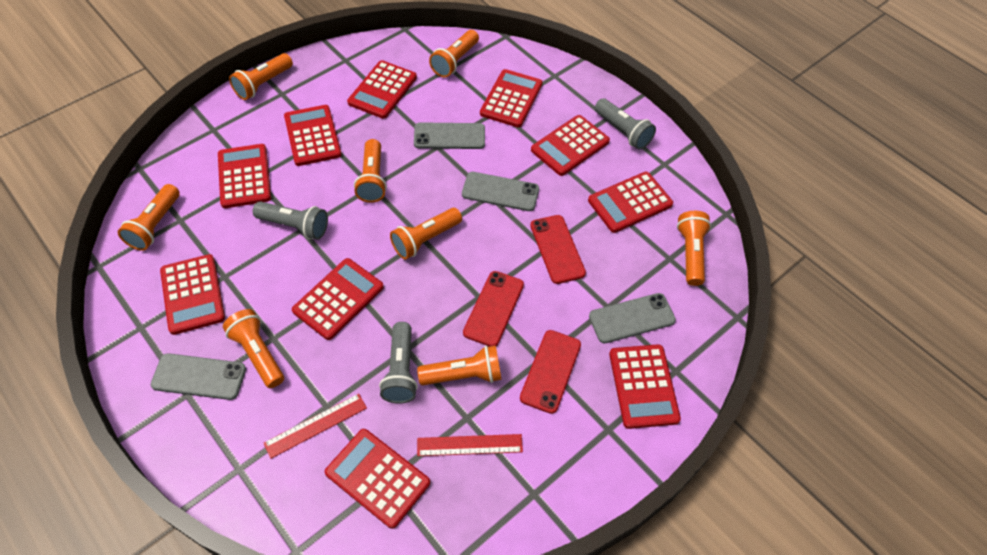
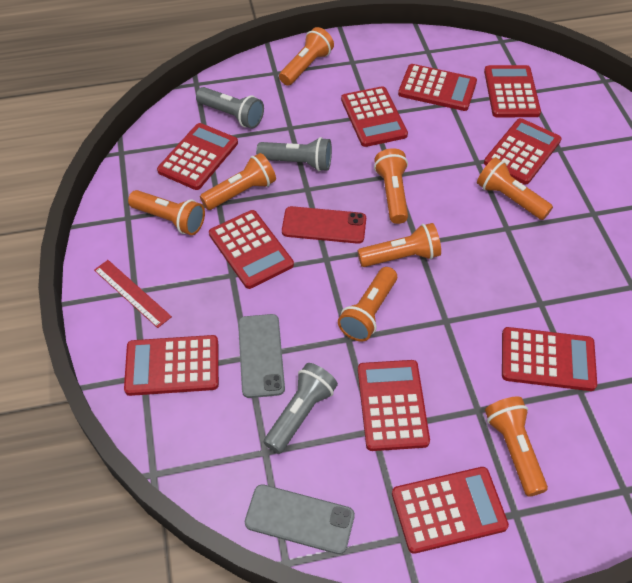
grey phone: 4 -> 2
red phone: 3 -> 1
red ruler: 2 -> 1

